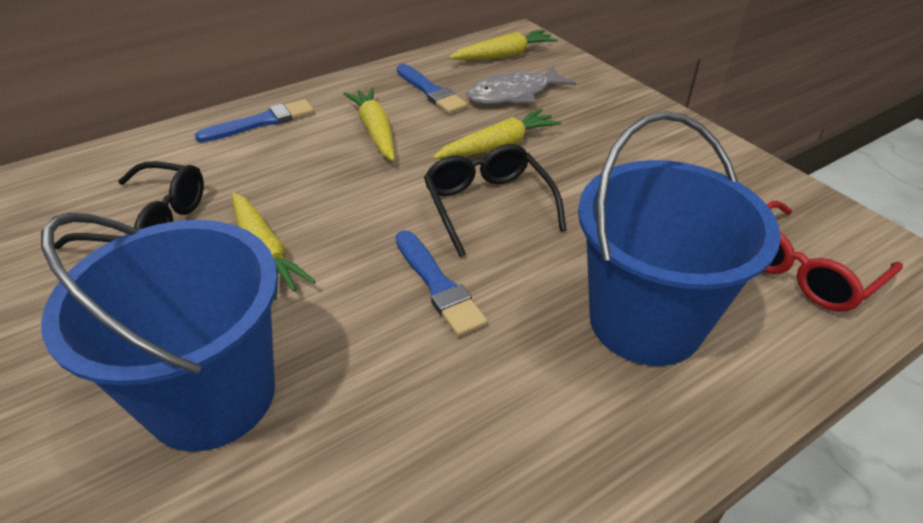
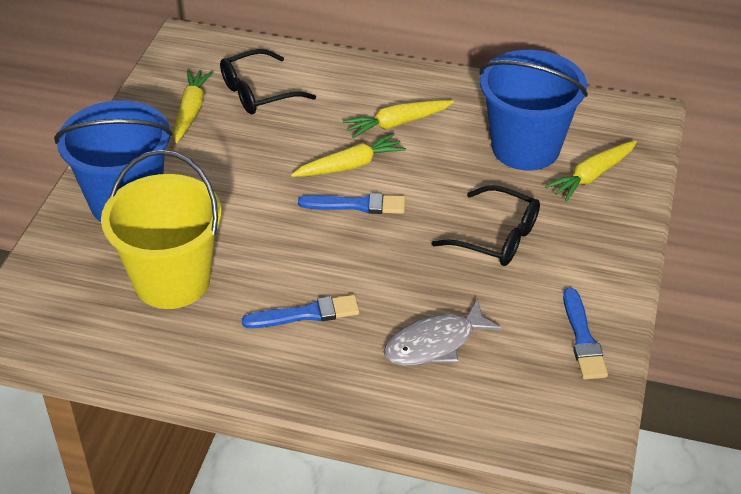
red glasses: 1 -> 0
yellow bucket: 0 -> 1

